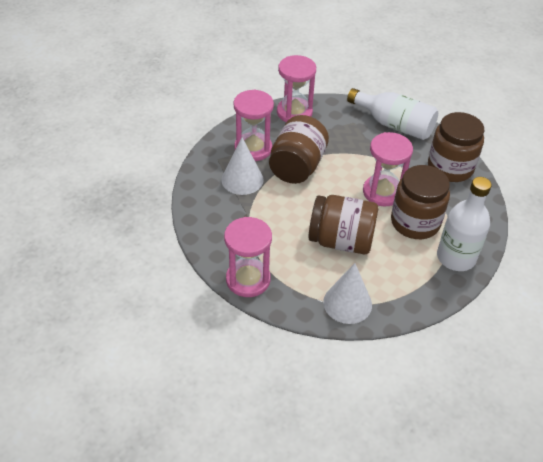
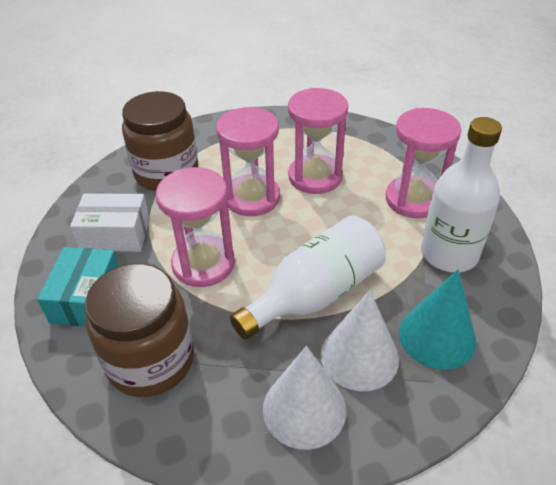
brown jar: 4 -> 2
turquoise box: 0 -> 1
turquoise cone: 0 -> 1
white box: 0 -> 1

